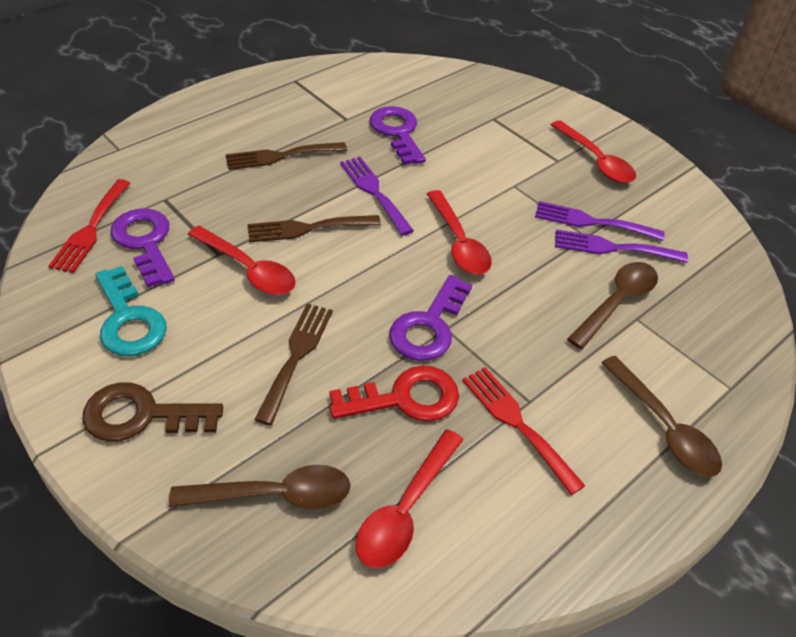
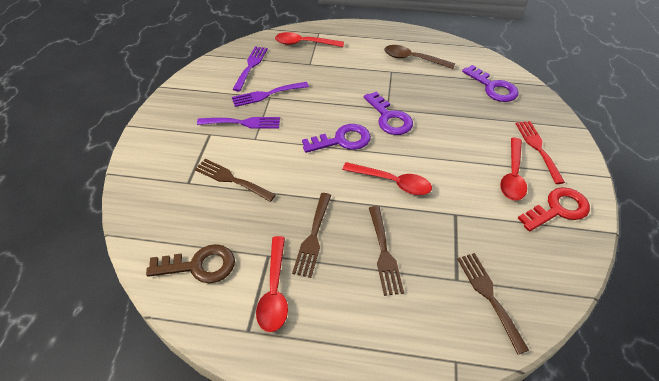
brown fork: 3 -> 4
brown spoon: 3 -> 1
red fork: 2 -> 1
turquoise key: 1 -> 0

